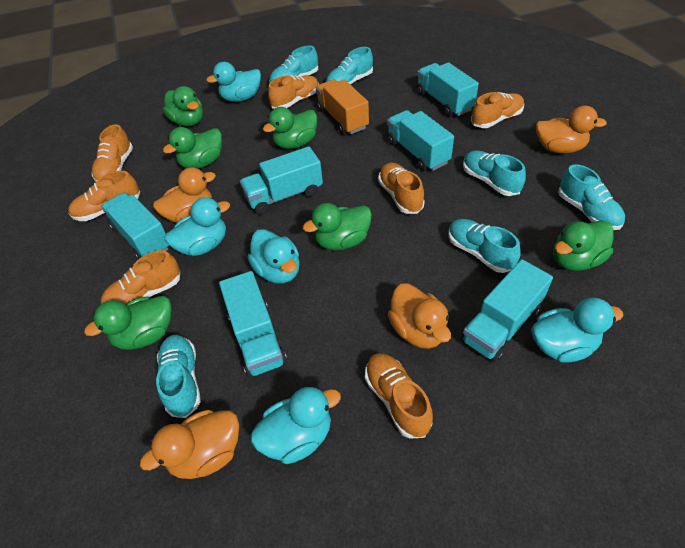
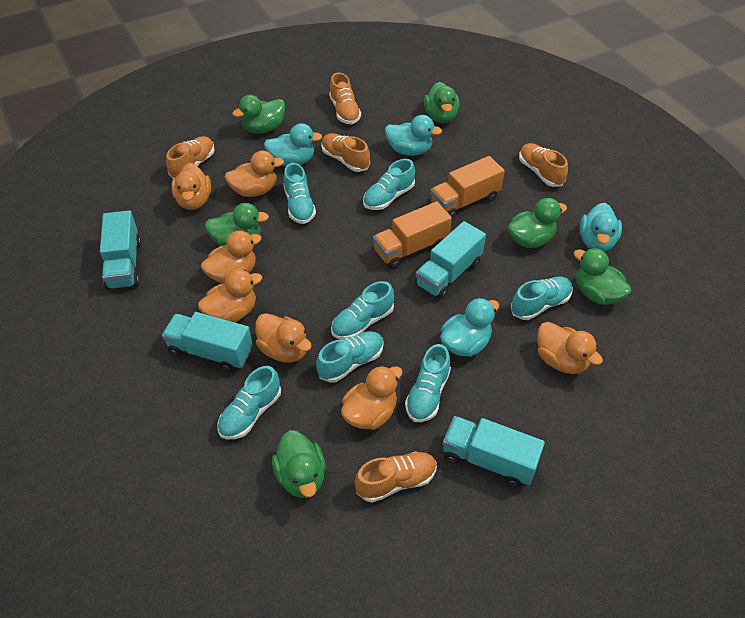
orange duck: 4 -> 7
orange shoe: 7 -> 5
orange truck: 1 -> 2
turquoise duck: 5 -> 4
turquoise shoe: 6 -> 7
turquoise truck: 6 -> 4

